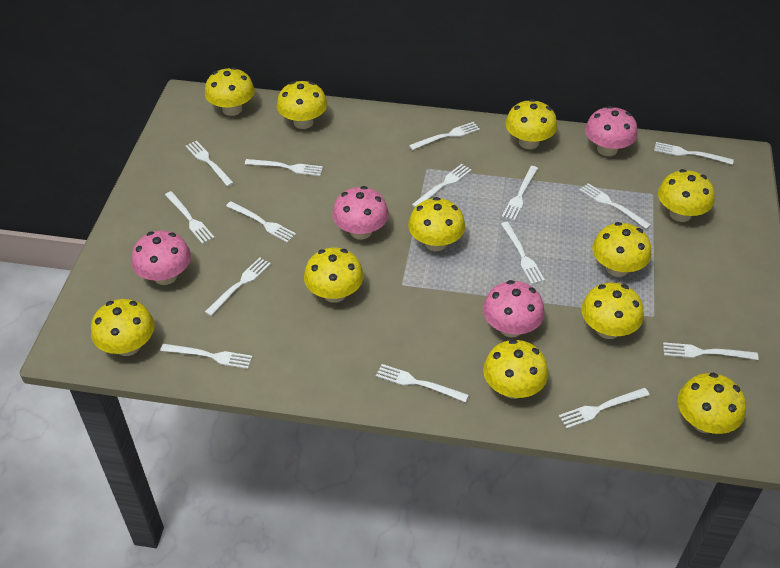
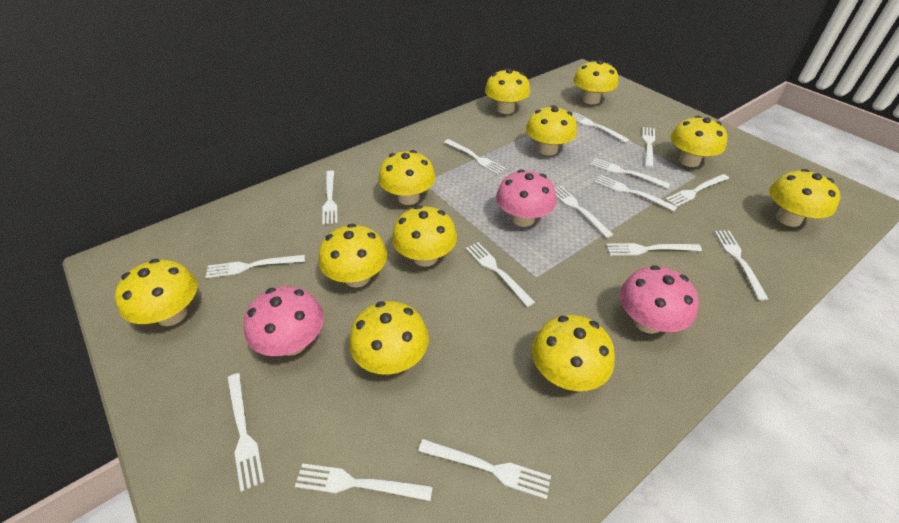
pink mushroom: 4 -> 3

